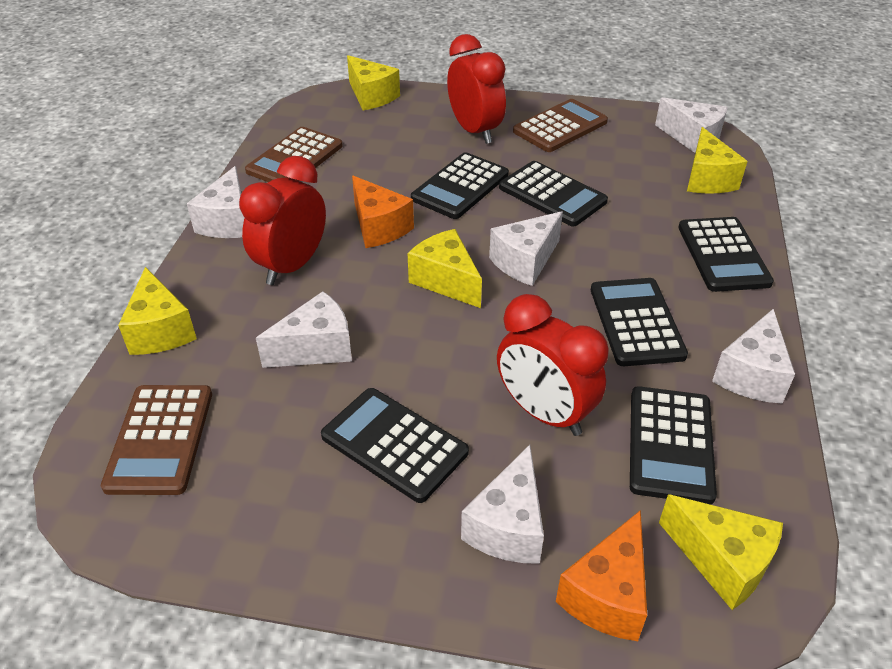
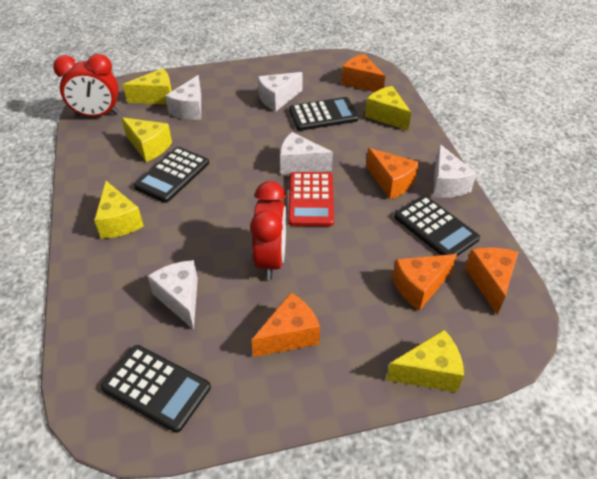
black calculator: 6 -> 4
brown calculator: 3 -> 0
orange cheese: 2 -> 5
red calculator: 0 -> 1
red clock: 3 -> 2
white cheese: 6 -> 5

